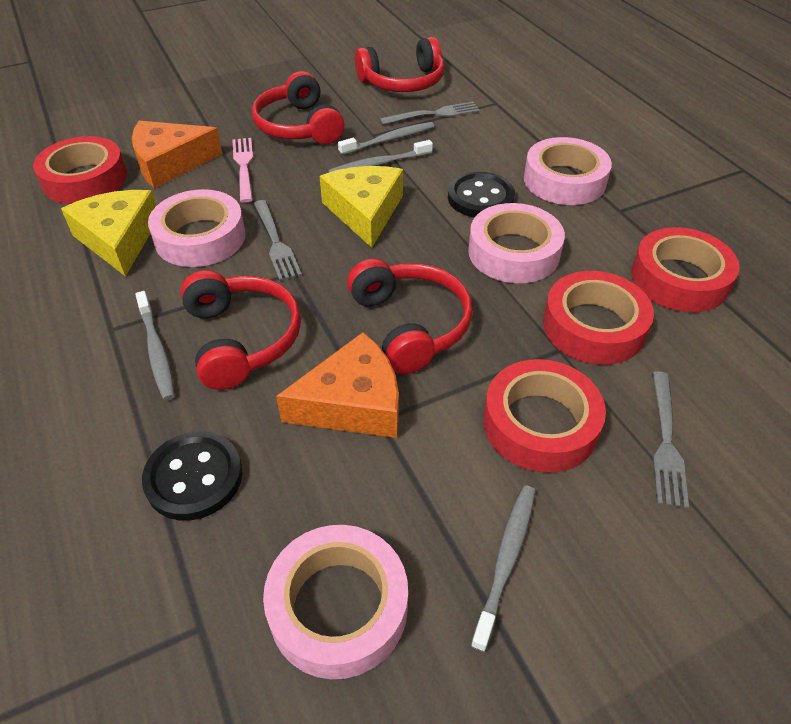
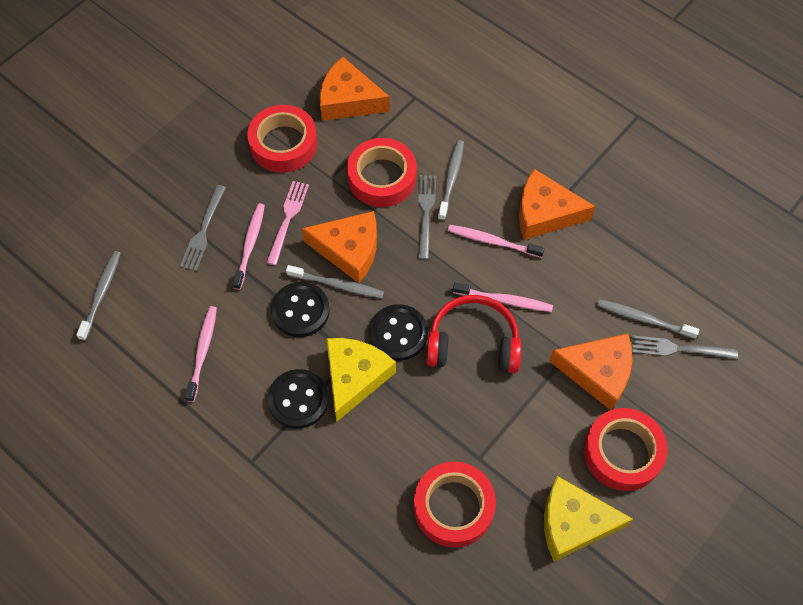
black button: 2 -> 3
orange cheese: 2 -> 4
pink tape: 4 -> 0
pink toothbrush: 0 -> 4
red headphones: 4 -> 1

